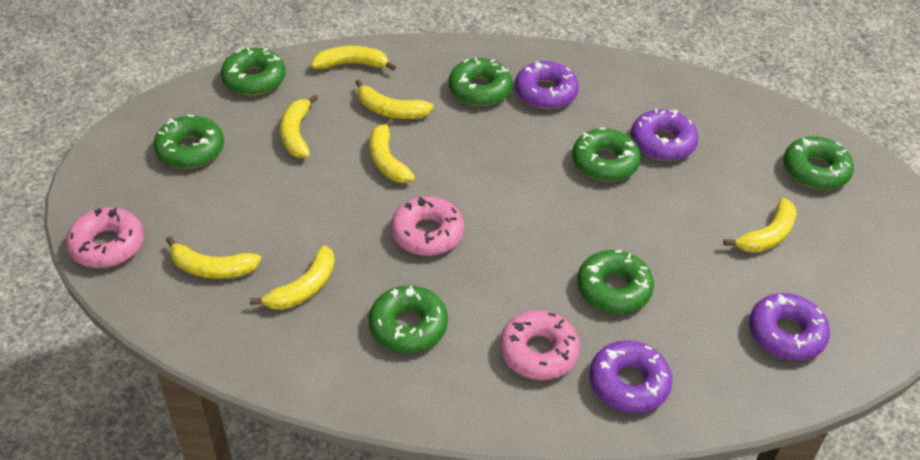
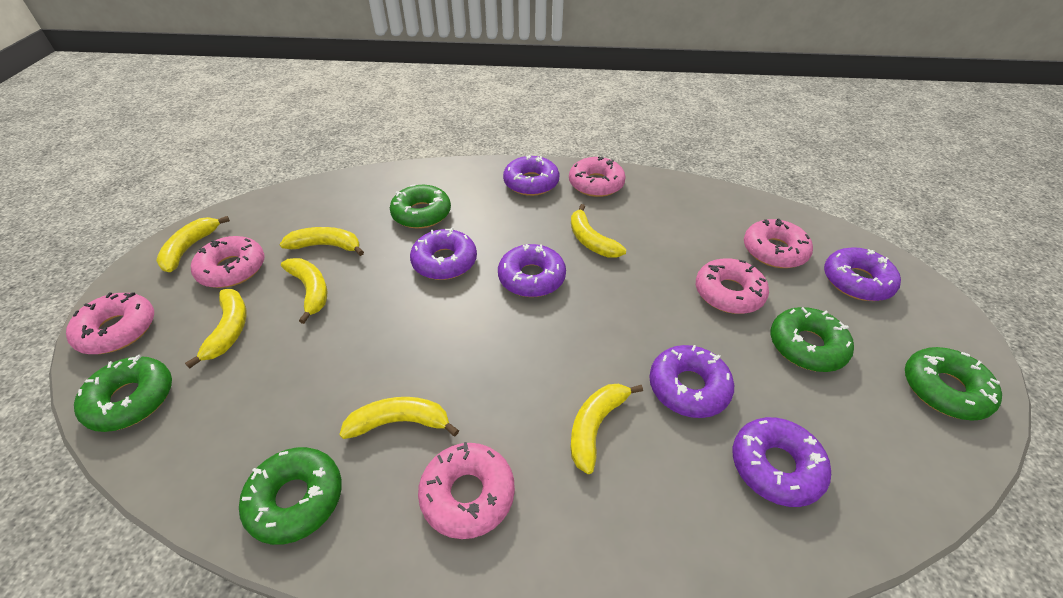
green donut: 7 -> 5
pink donut: 3 -> 6
purple donut: 4 -> 6

